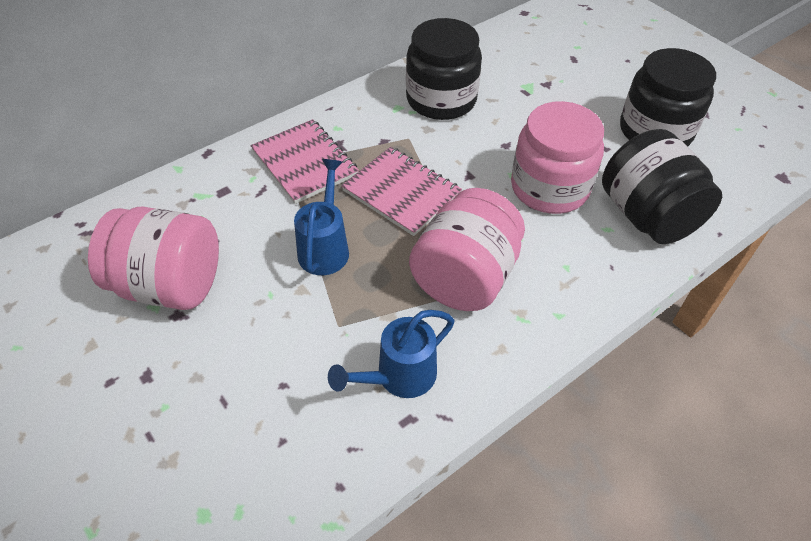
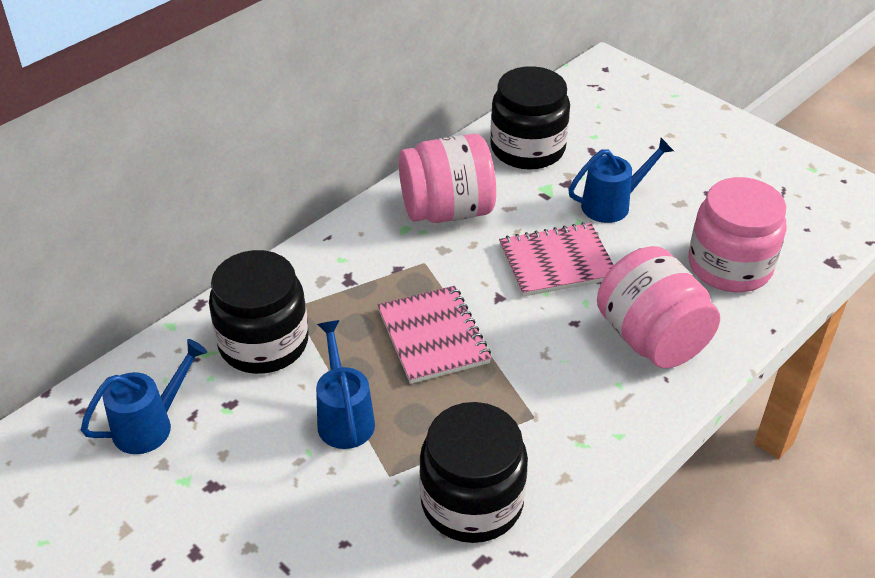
blue watering can: 2 -> 3

